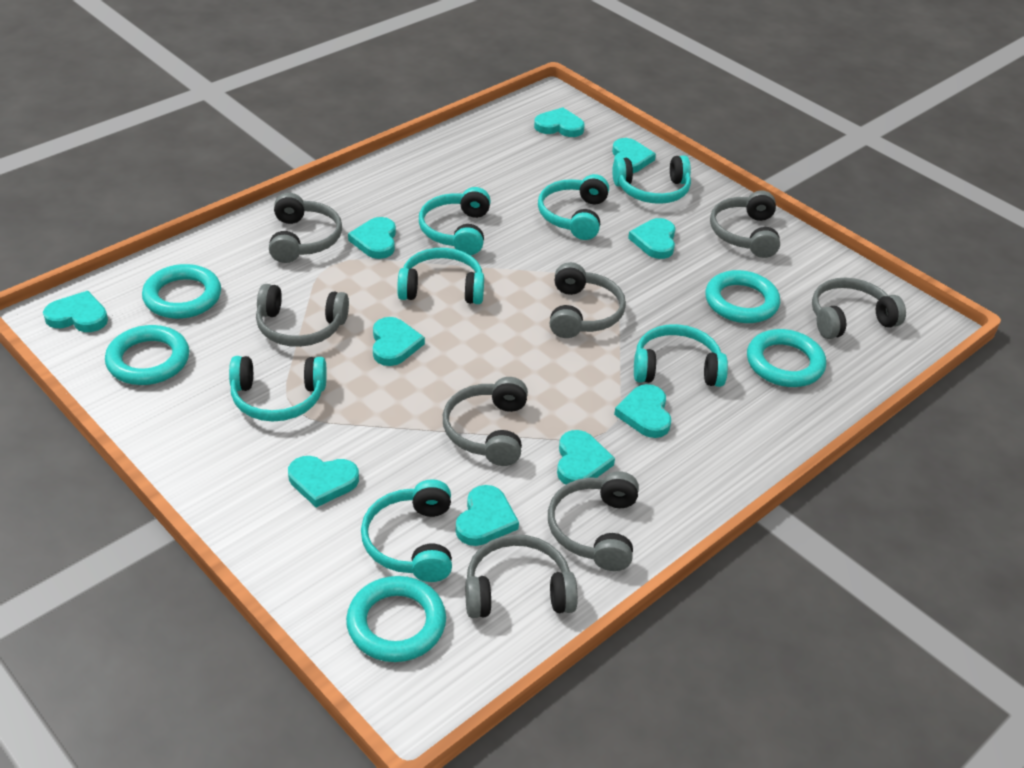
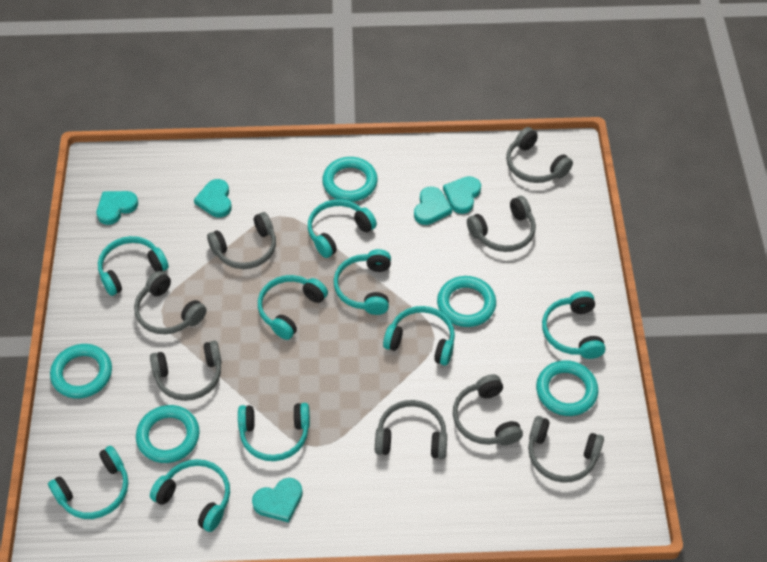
turquoise headphones: 7 -> 9
turquoise heart: 10 -> 5

